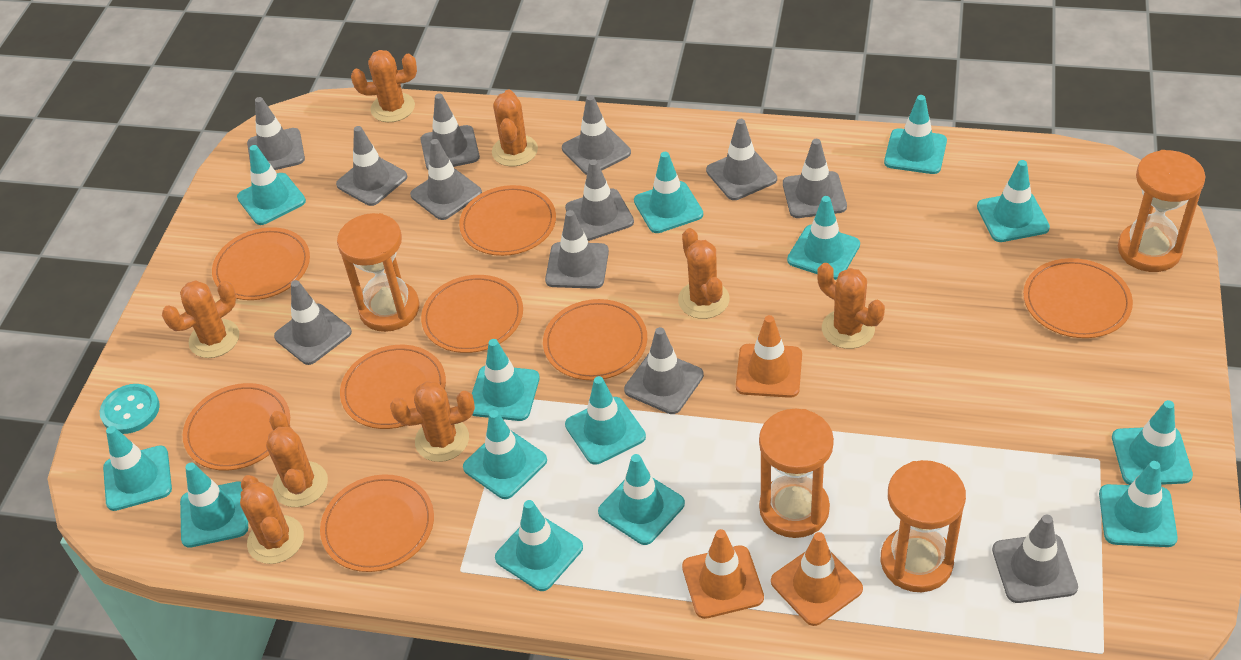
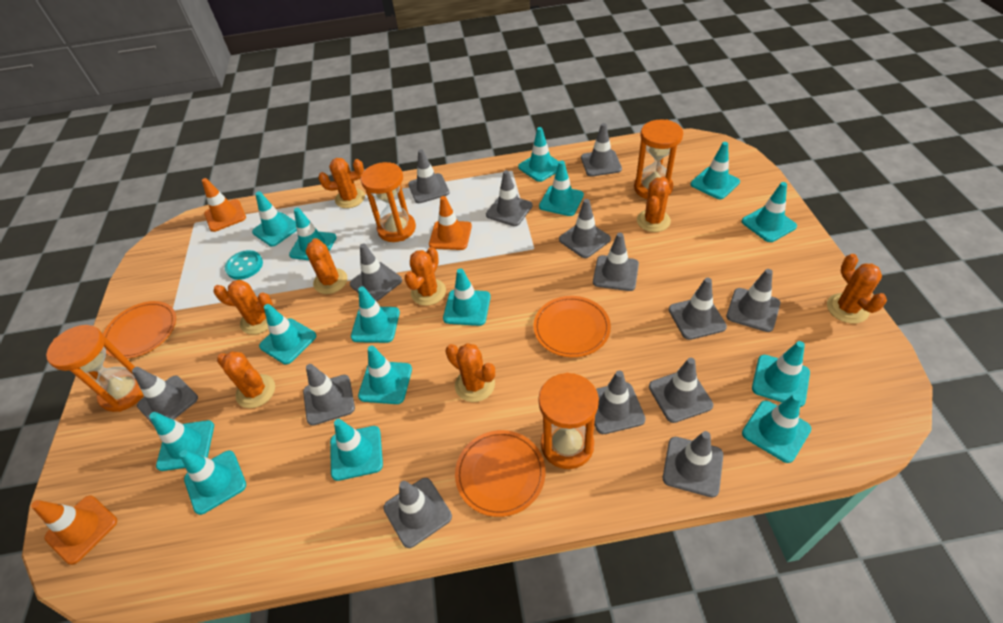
grey traffic cone: 12 -> 14
orange plate: 8 -> 3
turquoise traffic cone: 14 -> 15

